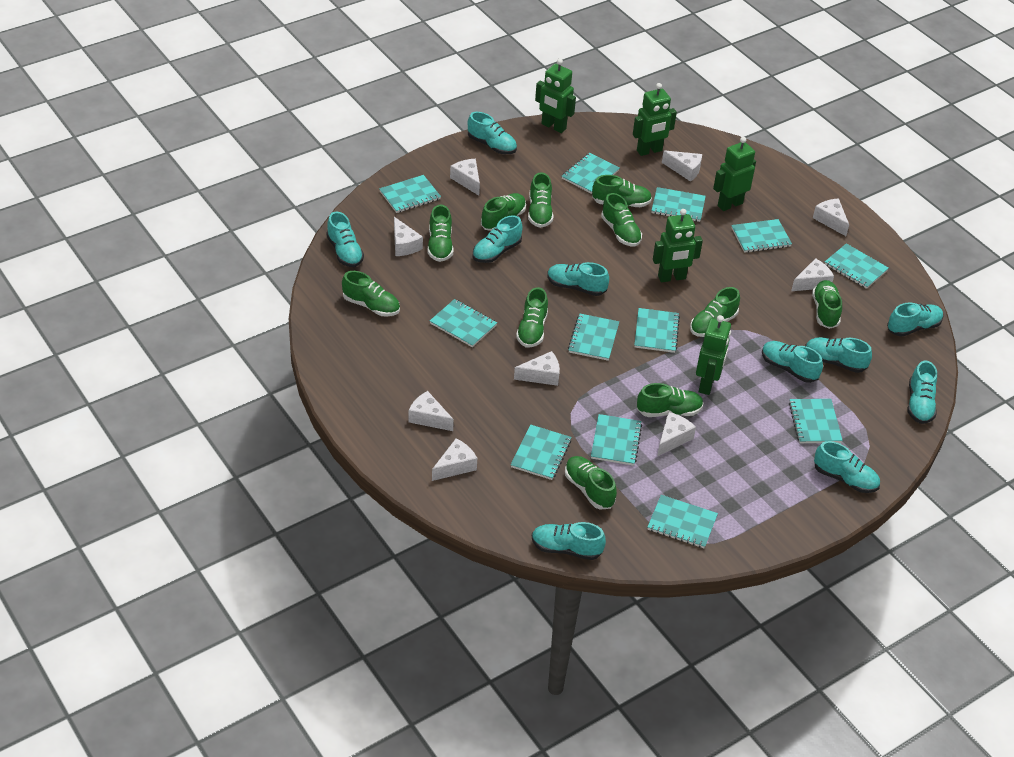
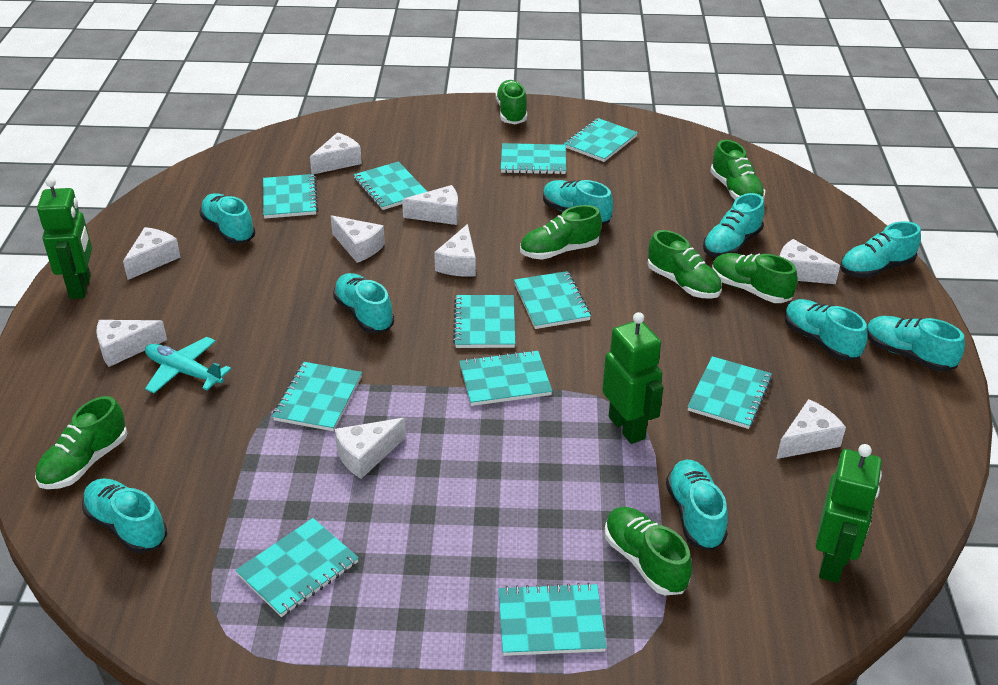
green robot: 5 -> 3
green shoe: 11 -> 7
turquoise notebook: 12 -> 11
turquoise plane: 0 -> 1
turquoise shoe: 10 -> 9

